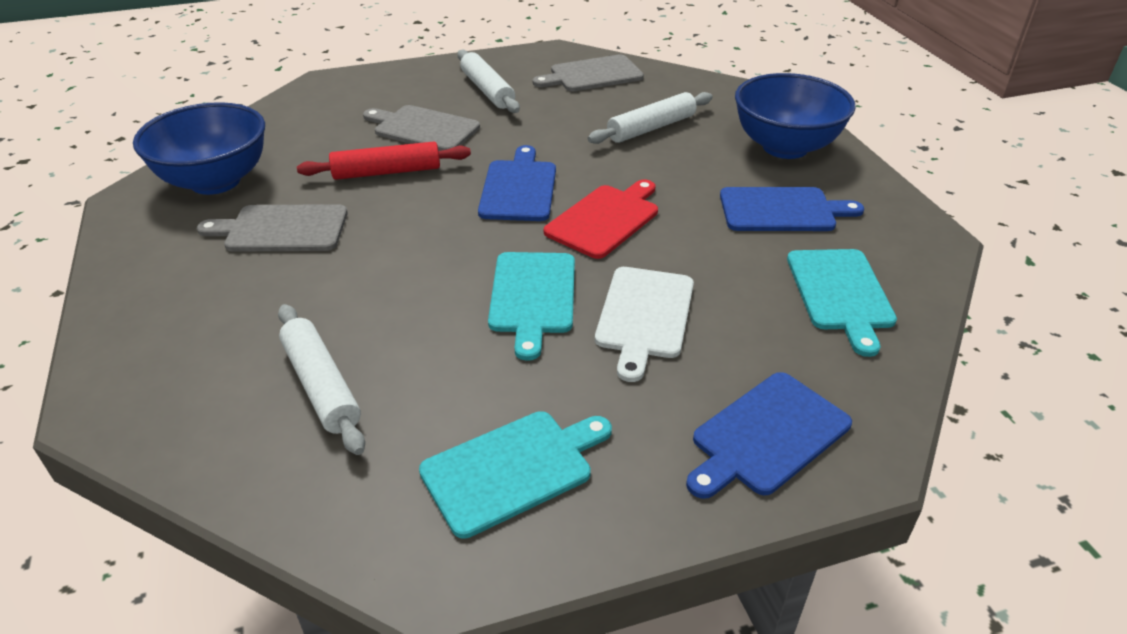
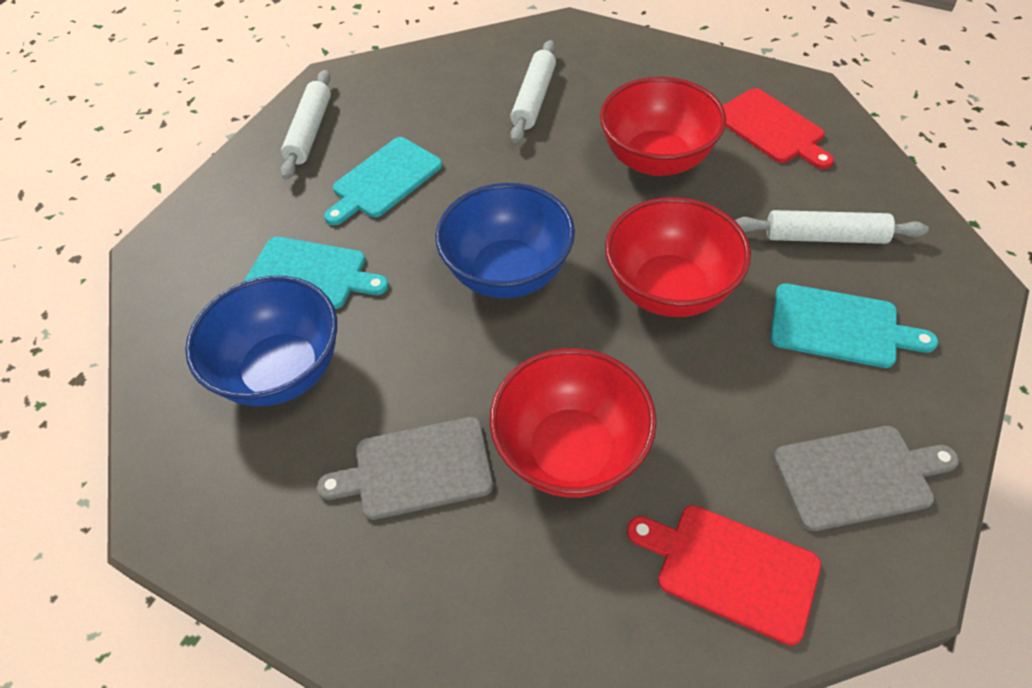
blue cutting board: 3 -> 0
grey cutting board: 3 -> 2
red bowl: 0 -> 3
red cutting board: 1 -> 2
red rolling pin: 1 -> 0
white cutting board: 1 -> 0

